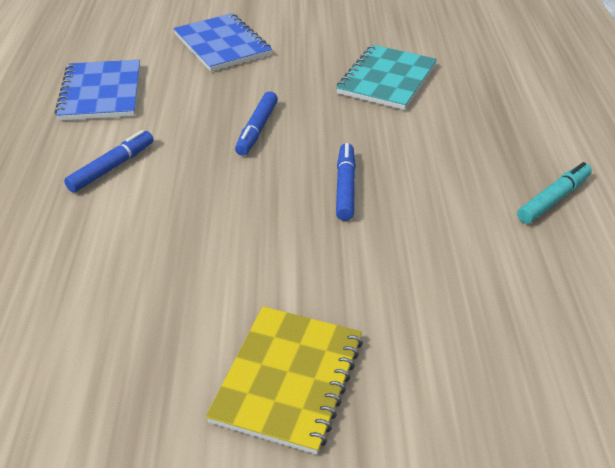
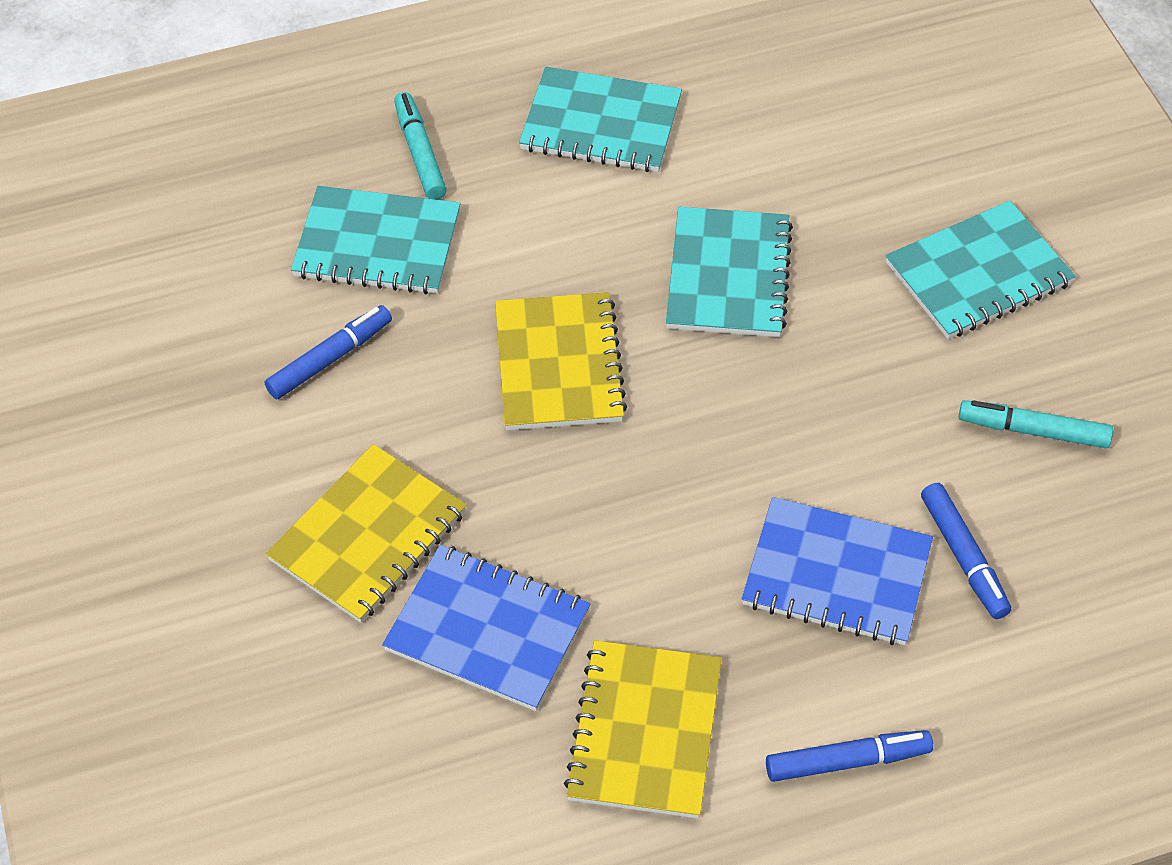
turquoise marker: 1 -> 2
turquoise notebook: 1 -> 4
yellow notebook: 1 -> 3

